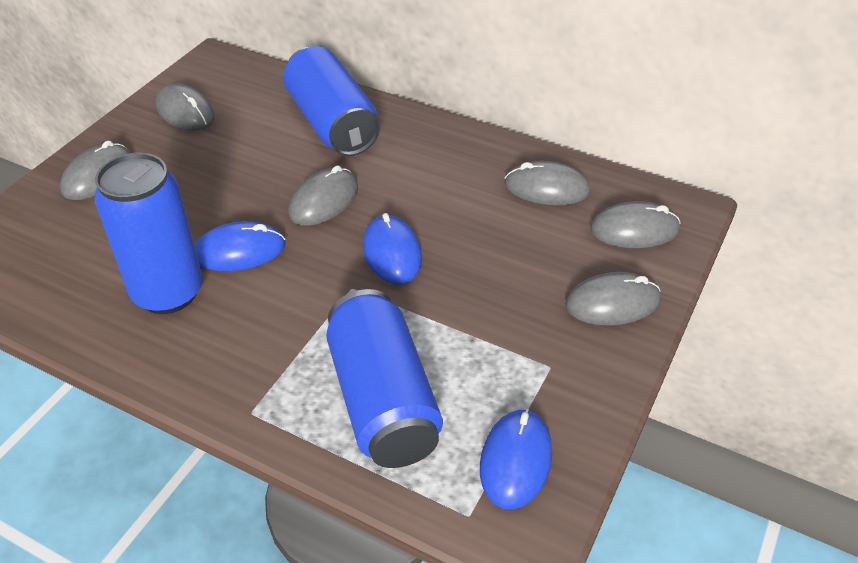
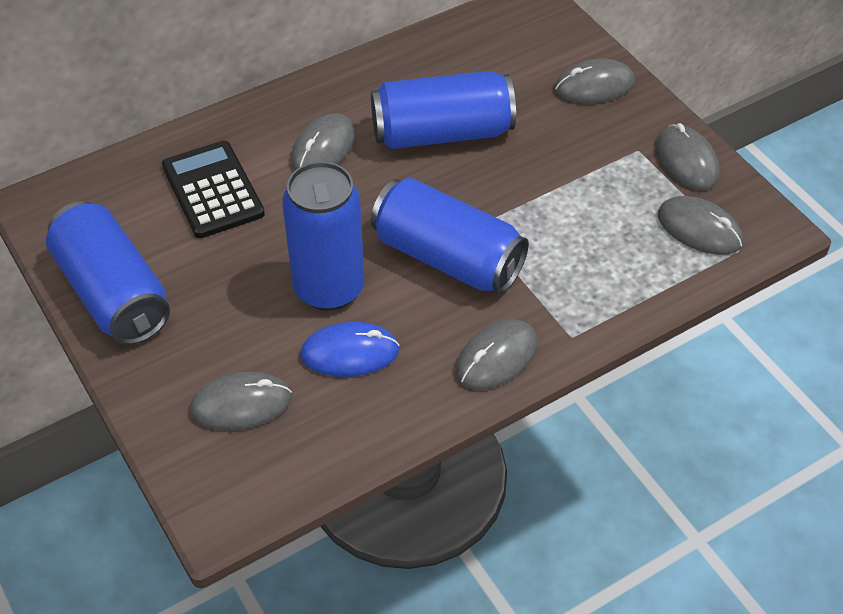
black calculator: 0 -> 1
blue can: 3 -> 4
blue mouse: 3 -> 1

